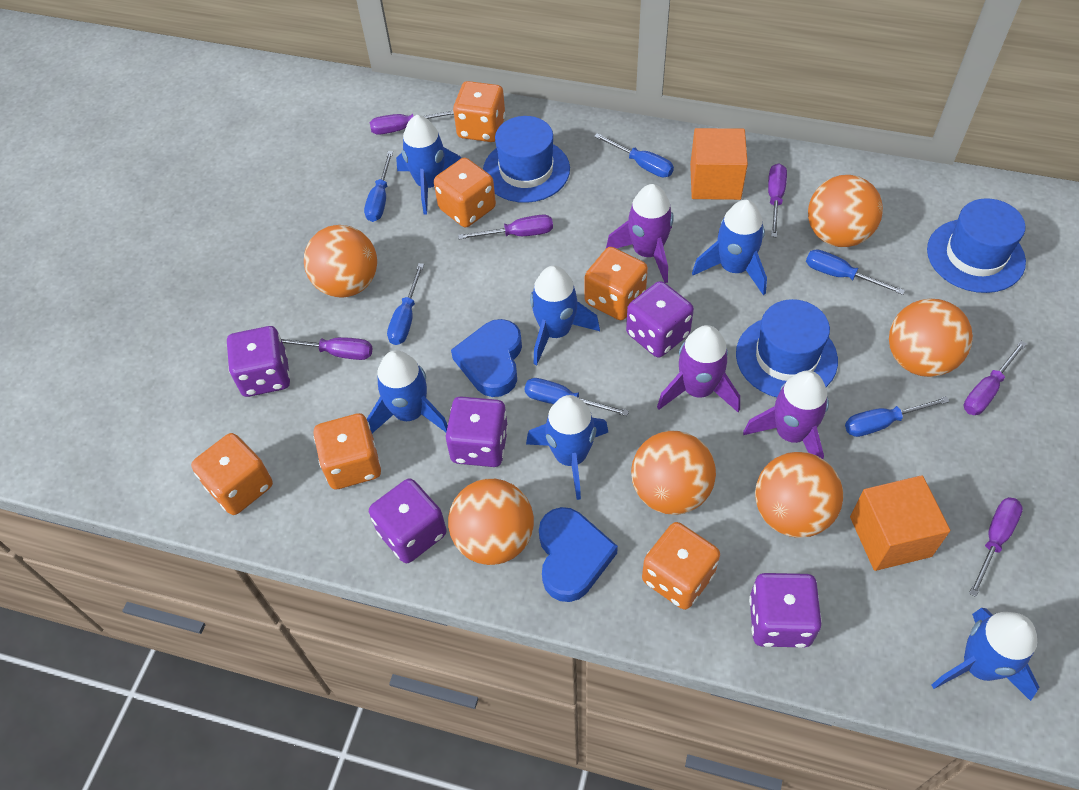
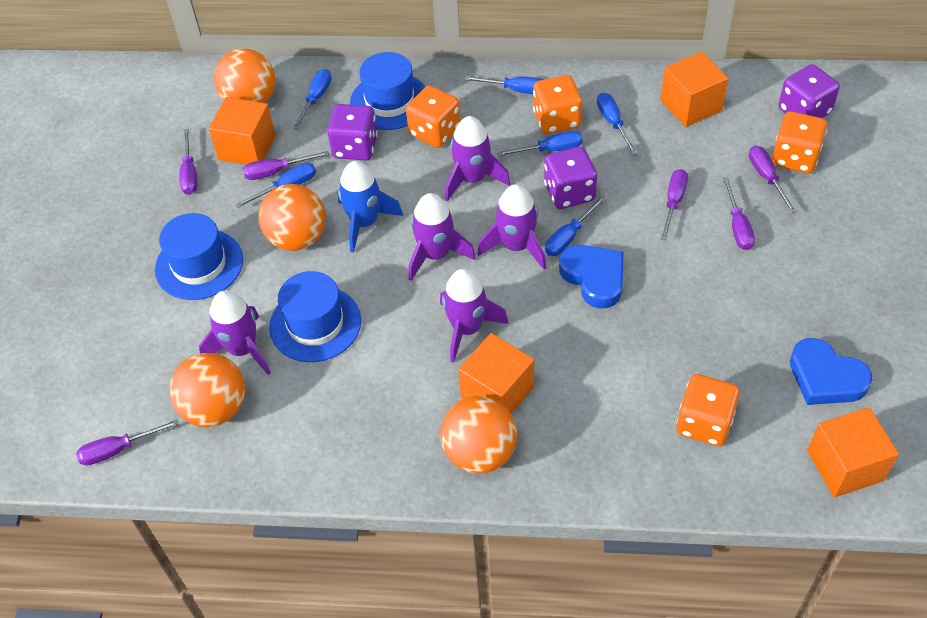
blue rocket: 6 -> 1
orange ball: 6 -> 4
orange cube: 2 -> 4
orange dice: 6 -> 4
purple dice: 5 -> 3
purple rocket: 3 -> 5

